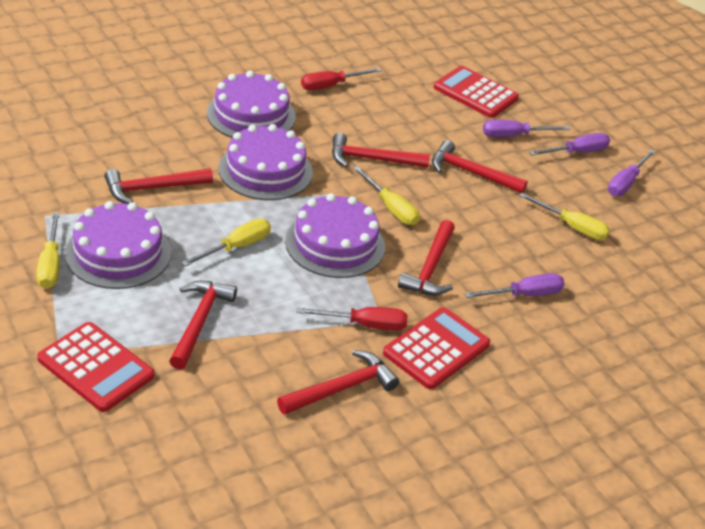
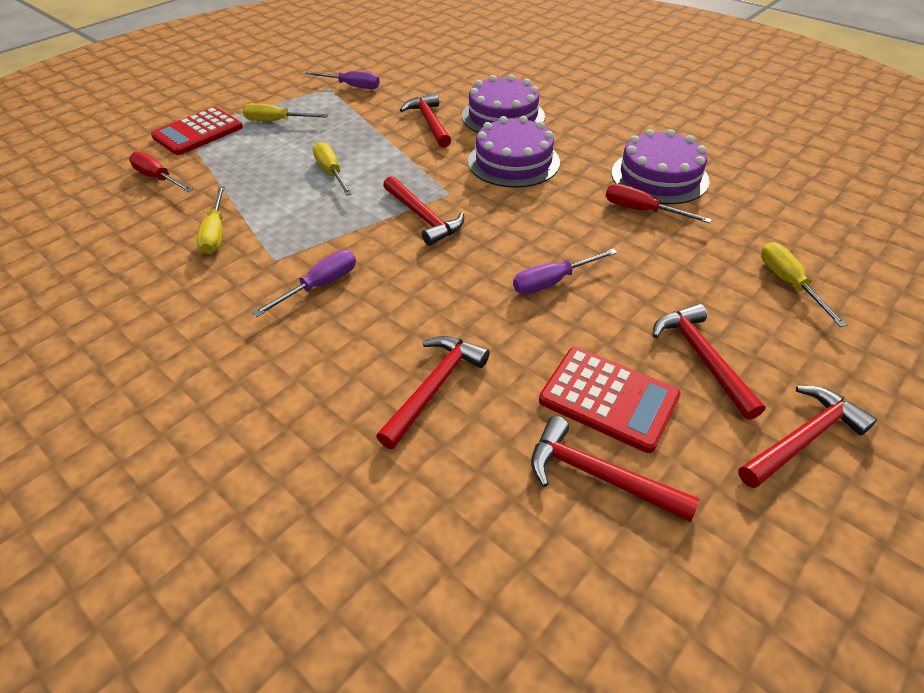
purple cake: 4 -> 3
purple screwdriver: 4 -> 3
red calculator: 3 -> 2

